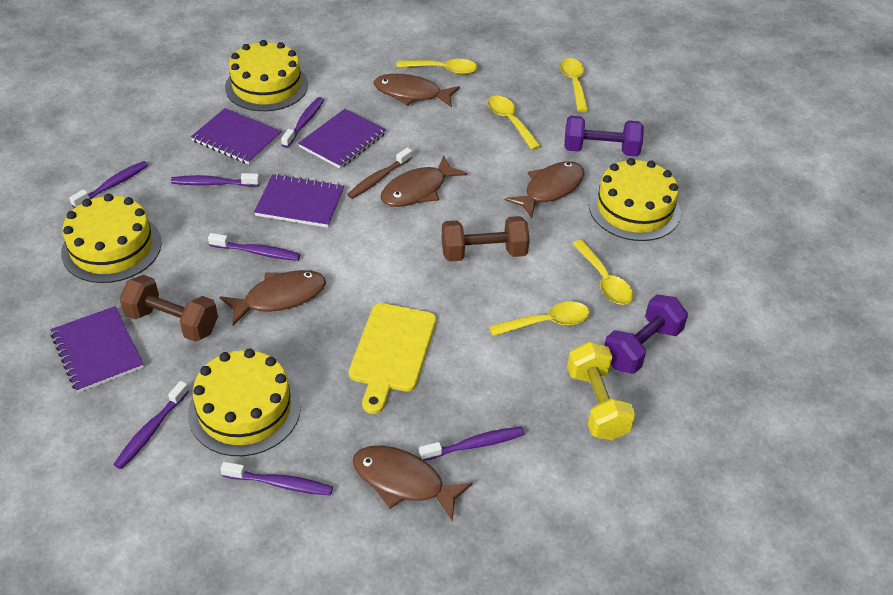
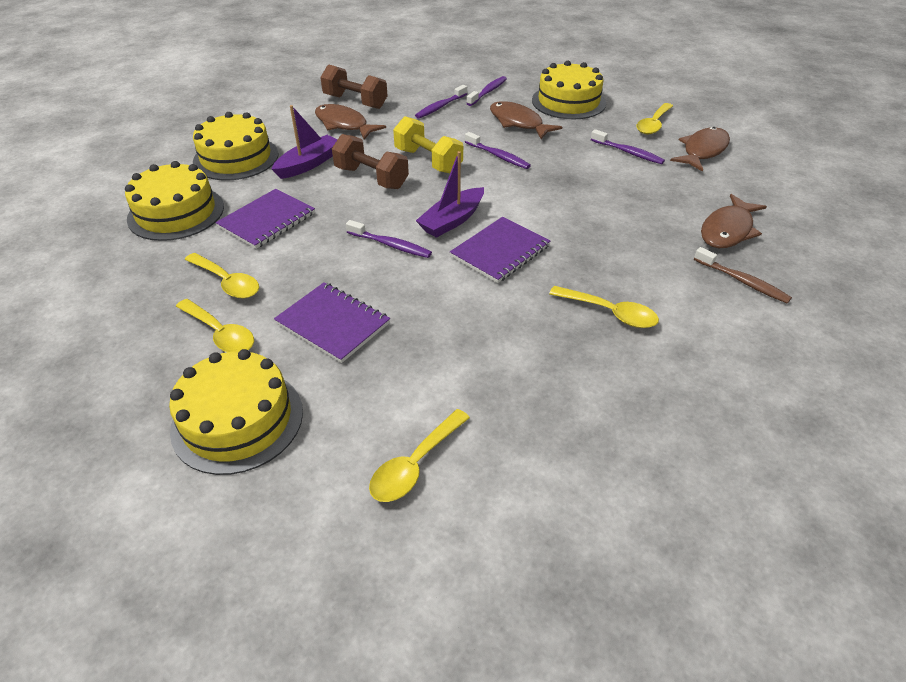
brown fish: 5 -> 4
purple boat: 0 -> 2
purple dumbbell: 2 -> 0
purple notebook: 4 -> 3
purple toothbrush: 7 -> 5
yellow cutting board: 1 -> 0

